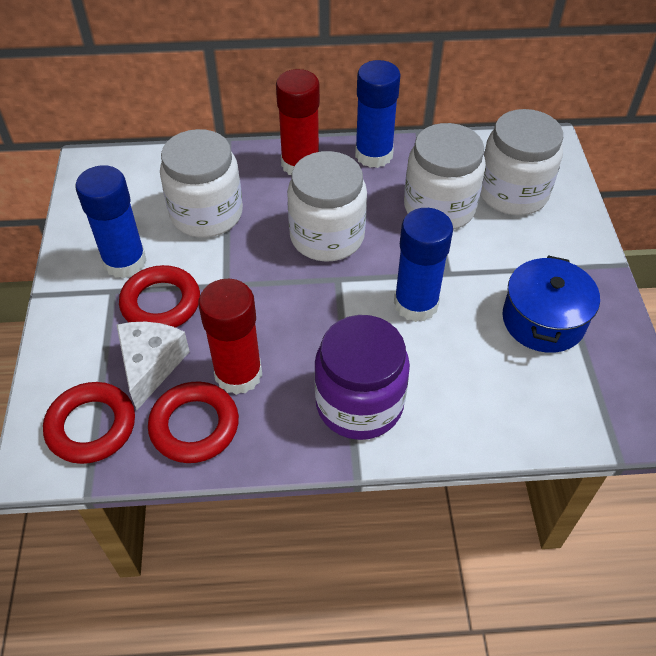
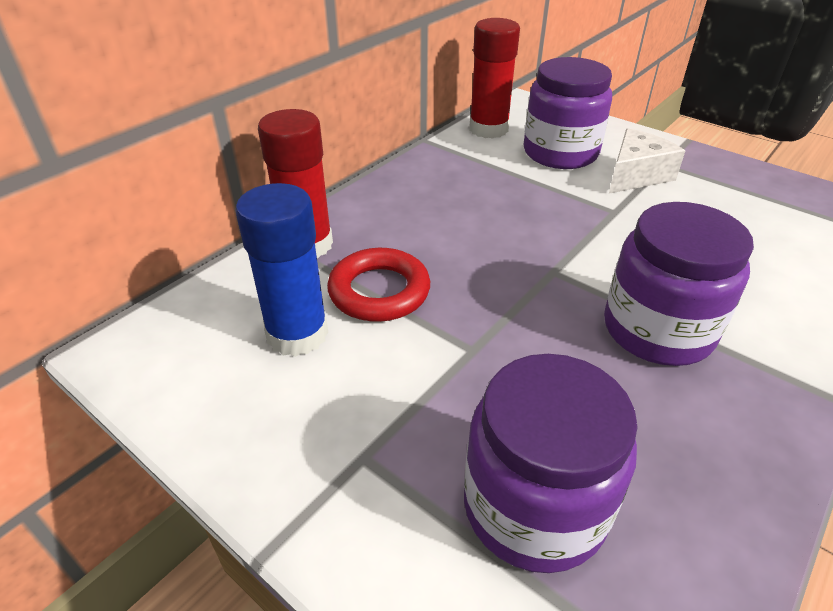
blue glue stick: 3 -> 1
blue pot: 1 -> 0
purple jar: 1 -> 3
red ring: 3 -> 1
white jar: 4 -> 0

